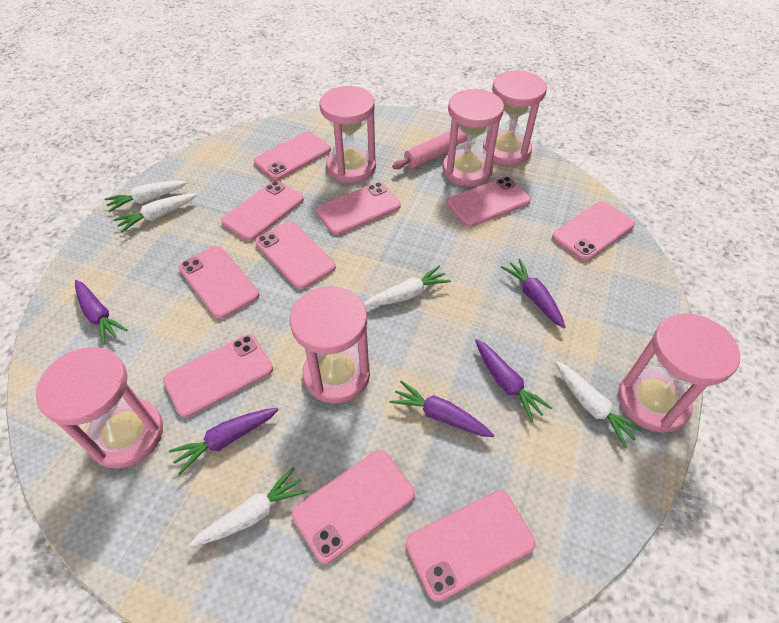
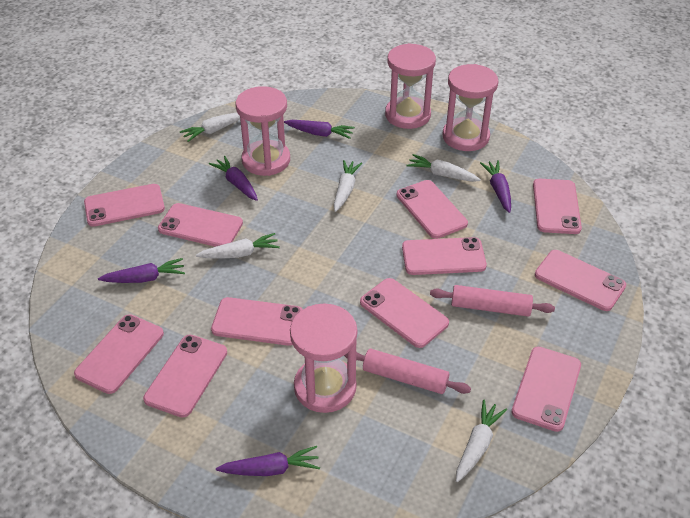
pink hourglass: 6 -> 4
pink phone: 10 -> 11
pink rolling pin: 1 -> 2

